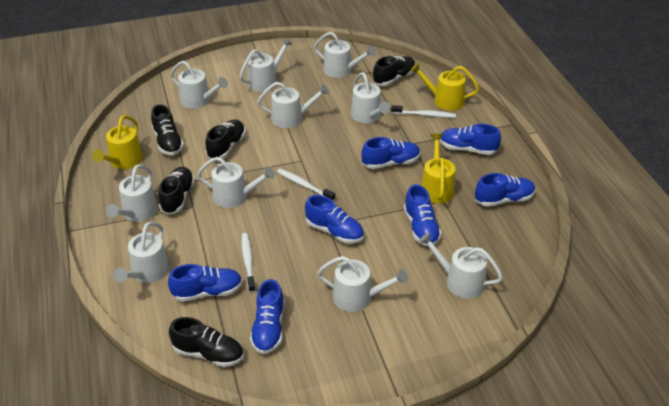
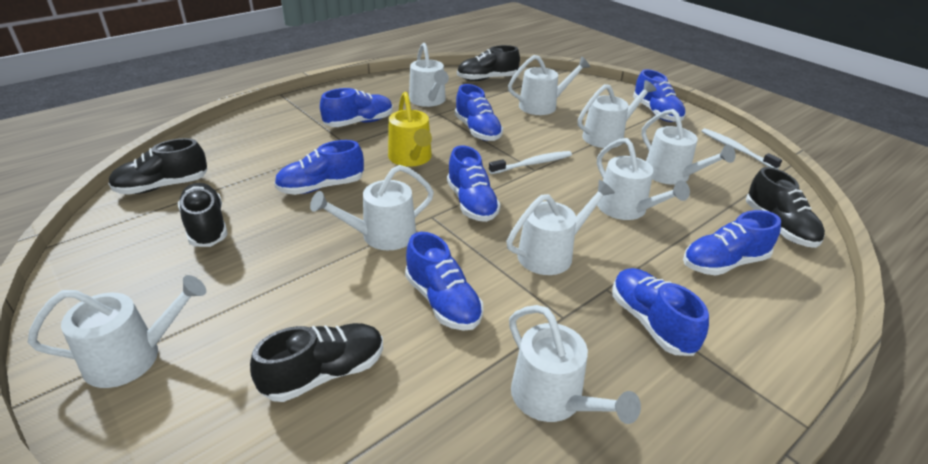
blue shoe: 7 -> 8
white toothbrush: 3 -> 2
white watering can: 10 -> 9
yellow watering can: 3 -> 1

